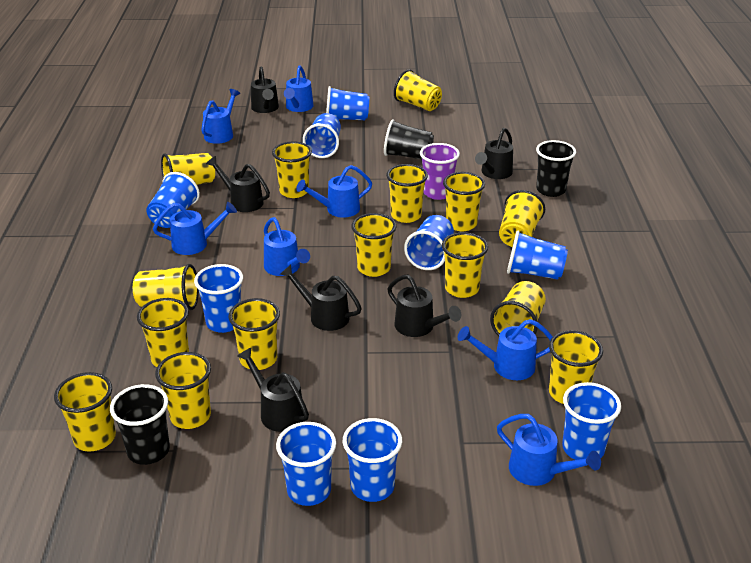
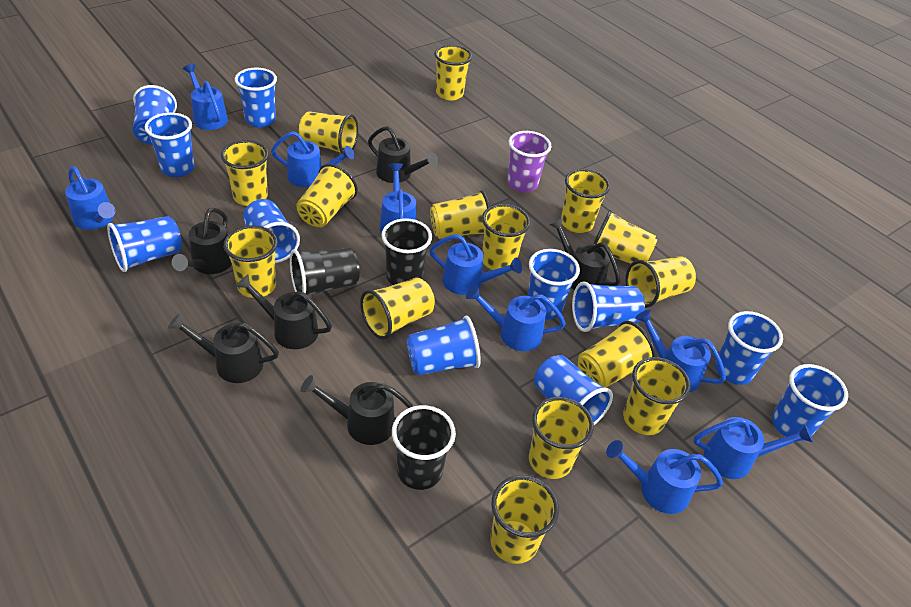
blue cup: 9 -> 11
blue watering can: 7 -> 9

